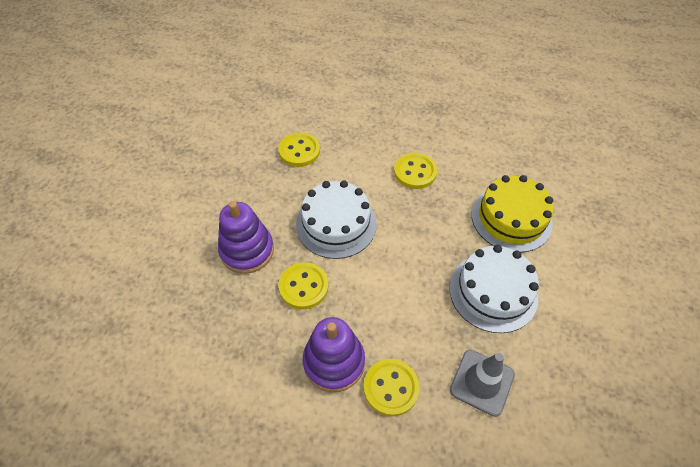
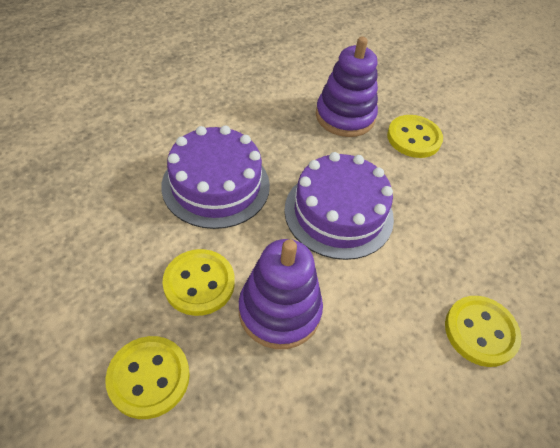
grey traffic cone: 1 -> 0
purple cake: 0 -> 2
white cake: 2 -> 0
yellow cake: 1 -> 0

